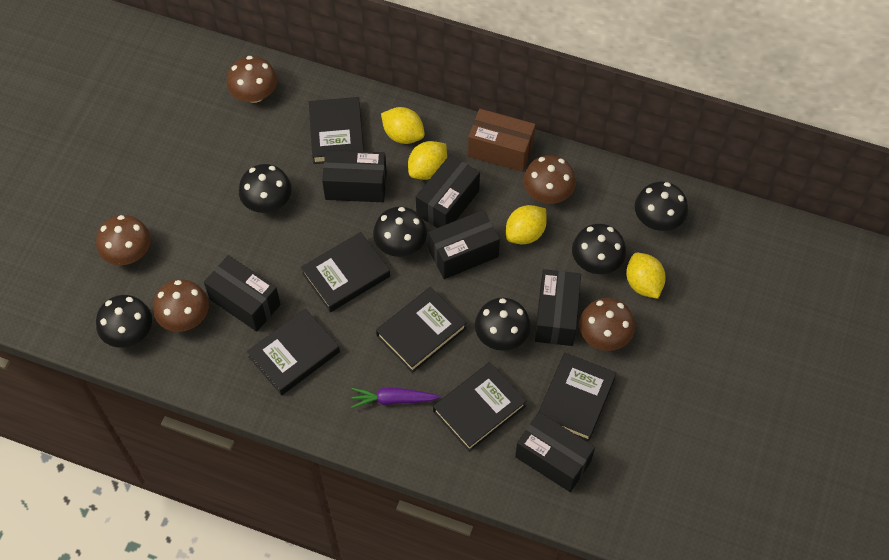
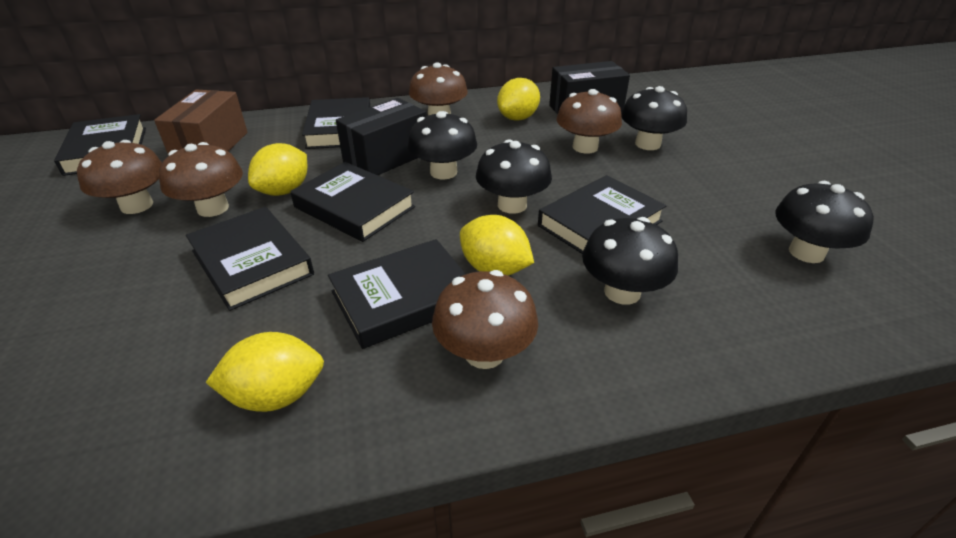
black box: 6 -> 2
black mushroom: 6 -> 5
purple carrot: 1 -> 0

